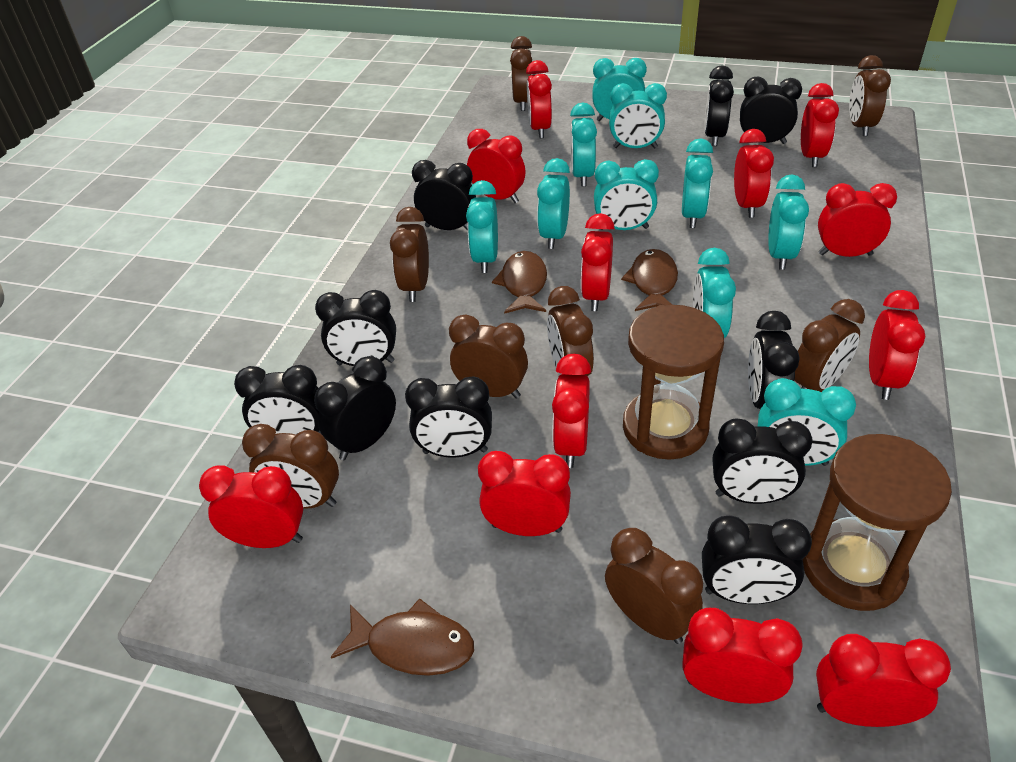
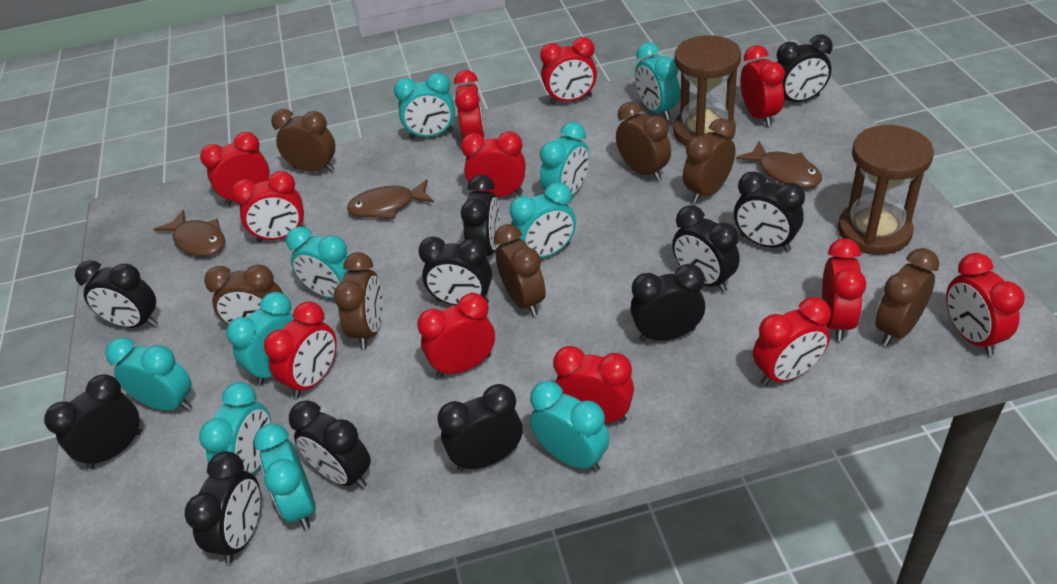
black clock: 10 -> 11
brown clock: 8 -> 7

